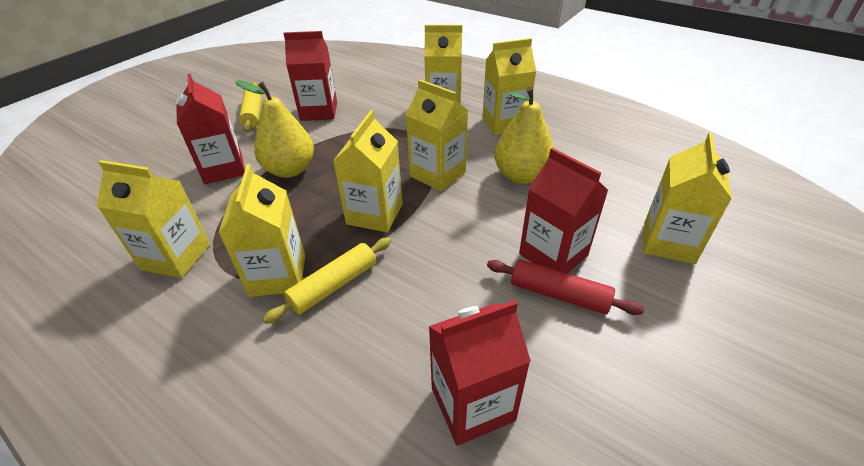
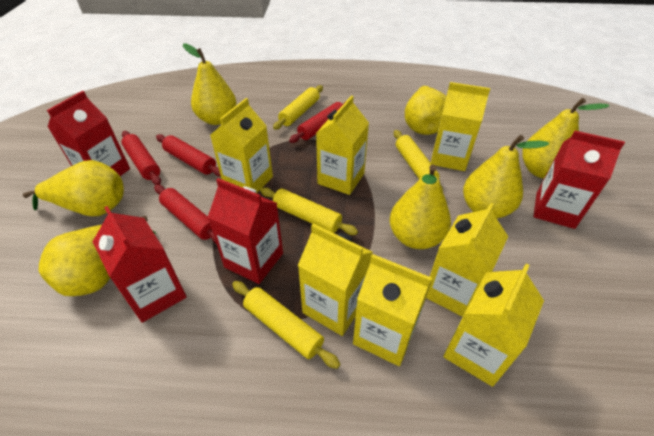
red rolling pin: 1 -> 4
yellow pear: 2 -> 7
yellow rolling pin: 2 -> 4

